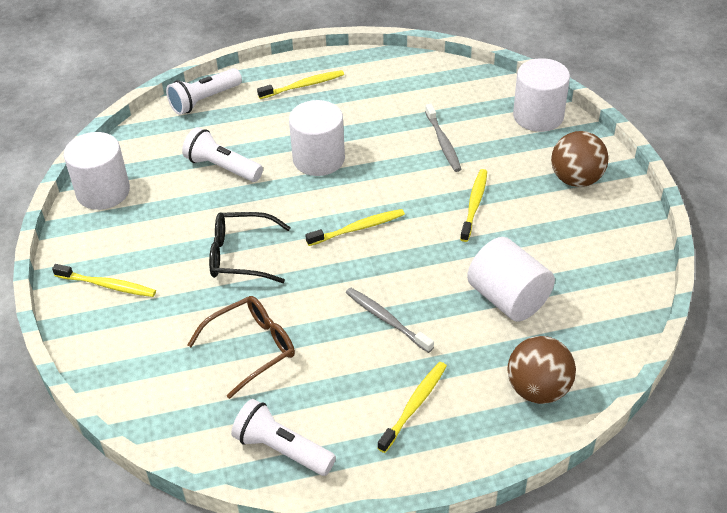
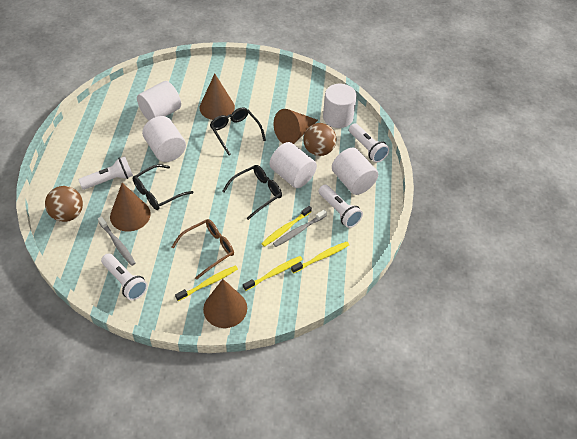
black glasses: 1 -> 3
brown cone: 0 -> 4
white cylinder: 4 -> 5
white flashlight: 3 -> 4
yellow toothbrush: 5 -> 4

